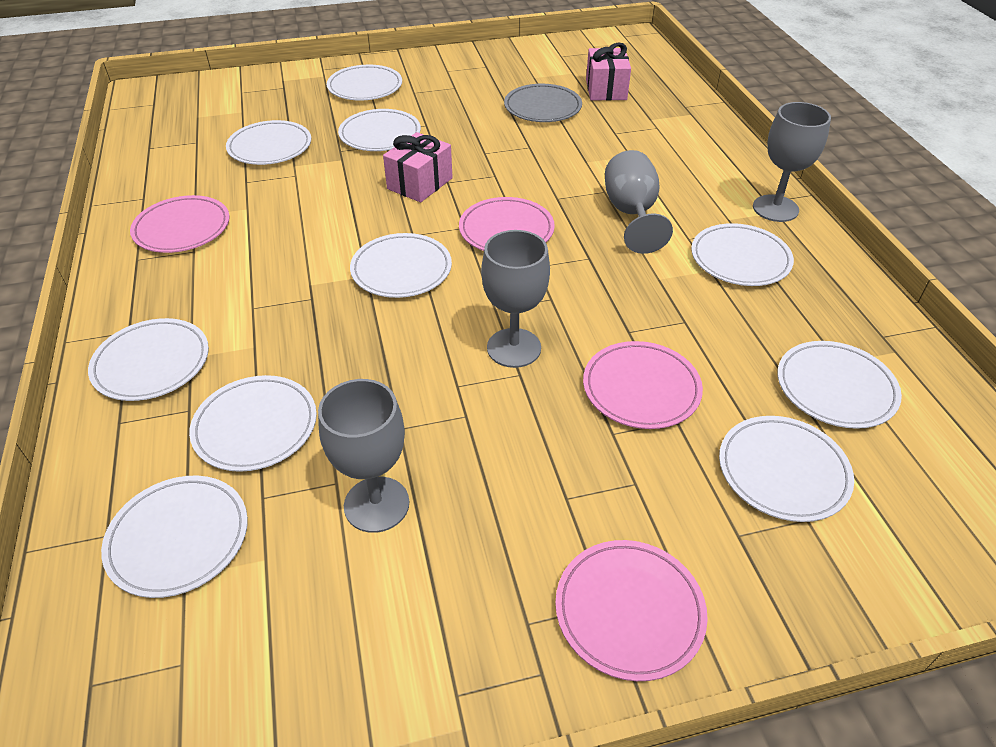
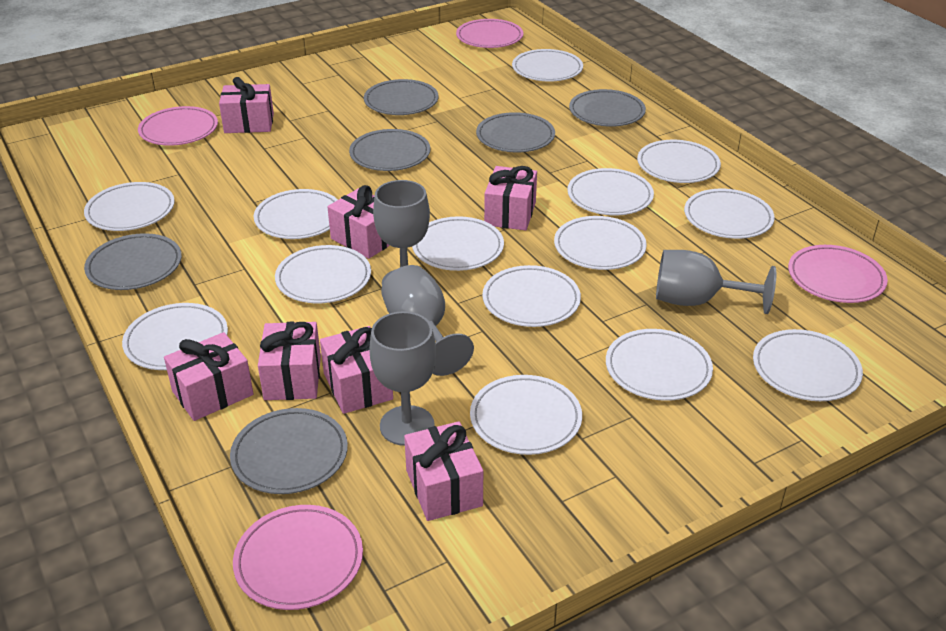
grey plate: 1 -> 6
pink gift: 2 -> 7
white plate: 10 -> 14

